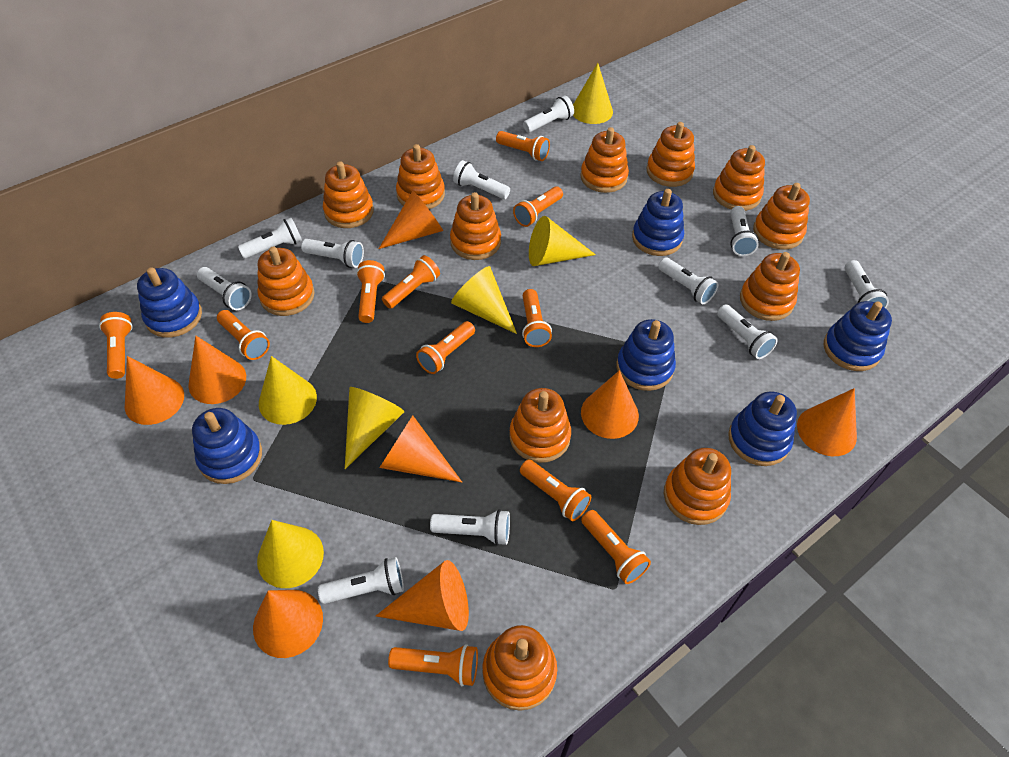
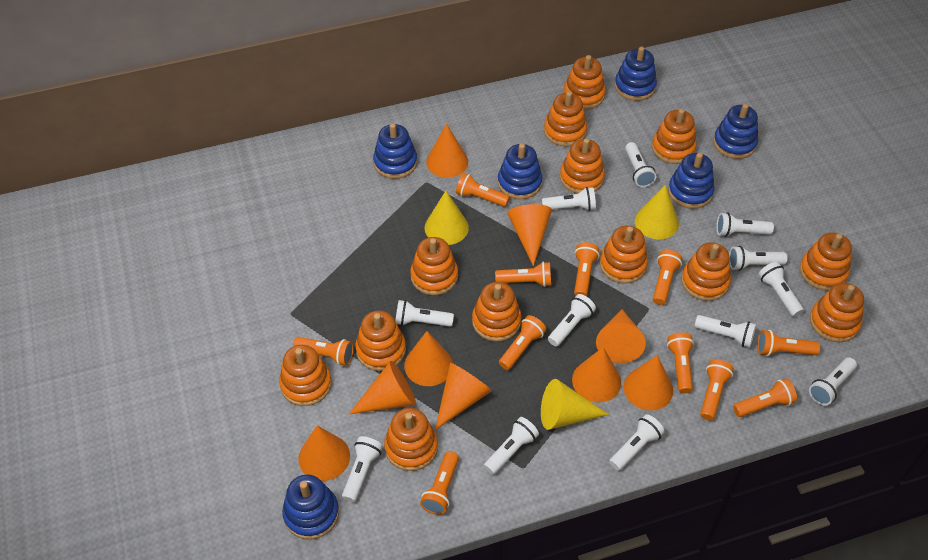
orange cone: 8 -> 9
orange stacking toy: 12 -> 13
white flashlight: 11 -> 12
yellow cone: 6 -> 3

